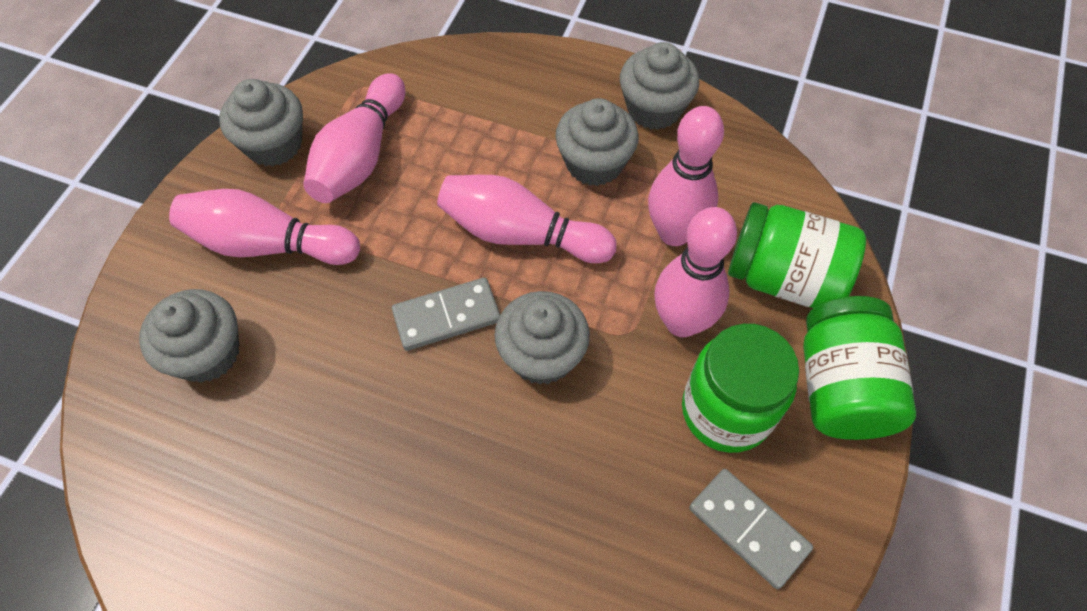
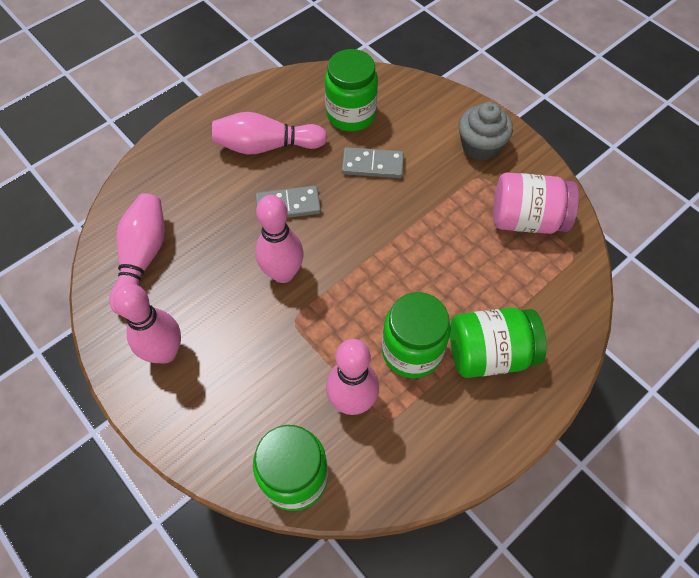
green jar: 3 -> 4
grey cupcake: 5 -> 1
pink jar: 0 -> 1

